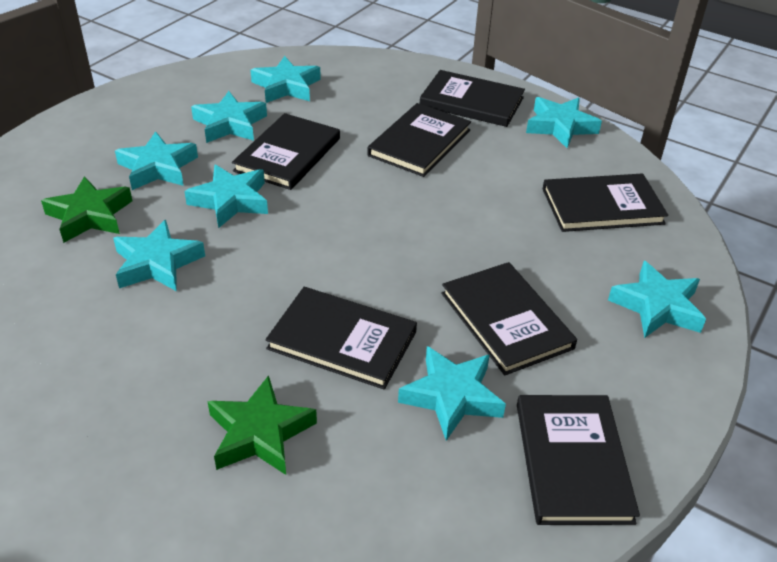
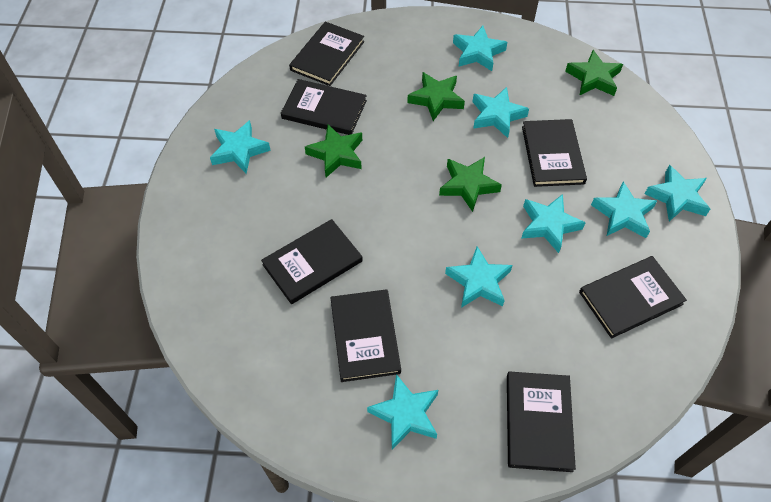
green star: 2 -> 4

